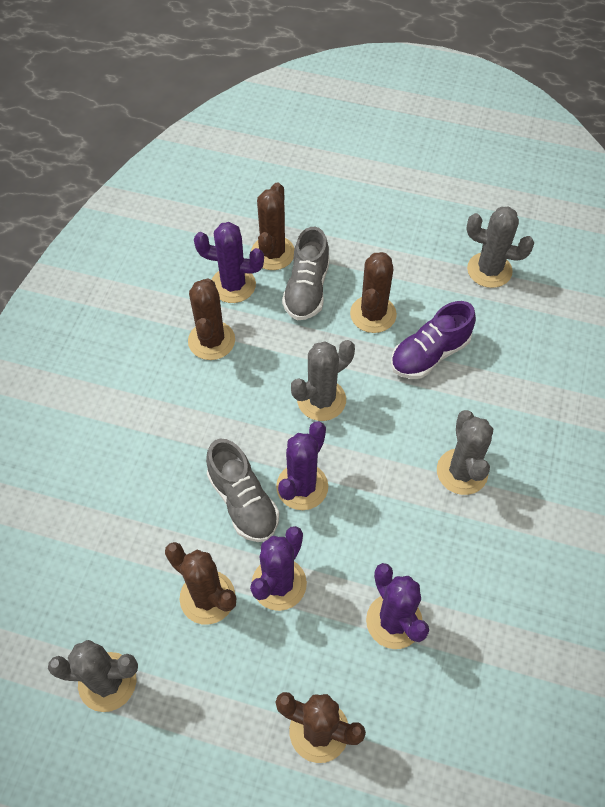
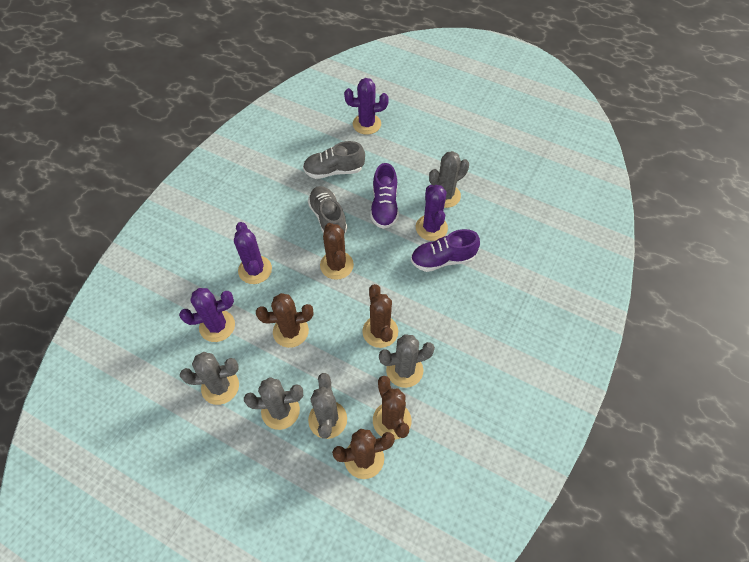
grey cactus: 4 -> 5
purple shoe: 1 -> 2

